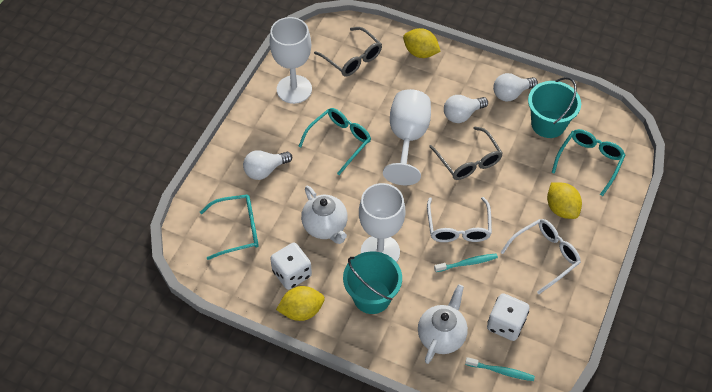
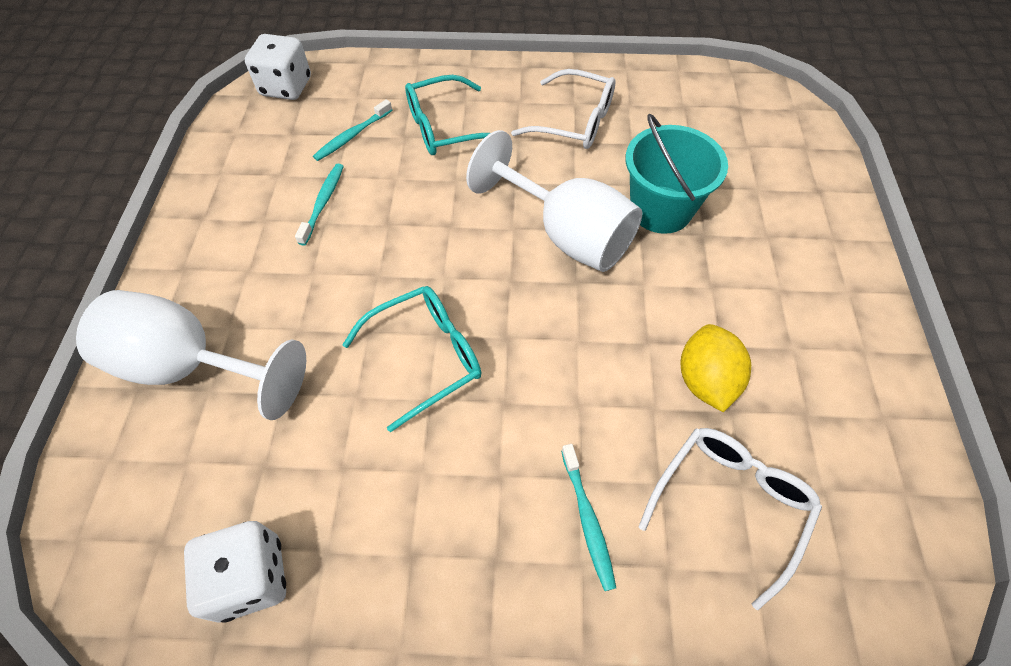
grey glasses: 2 -> 0
turquoise bucket: 2 -> 1
turquoise glasses: 3 -> 2
turquoise toothbrush: 2 -> 3
white goblet: 3 -> 2
white light bulb: 3 -> 0
white teapot: 2 -> 0
yellow lemon: 3 -> 1

